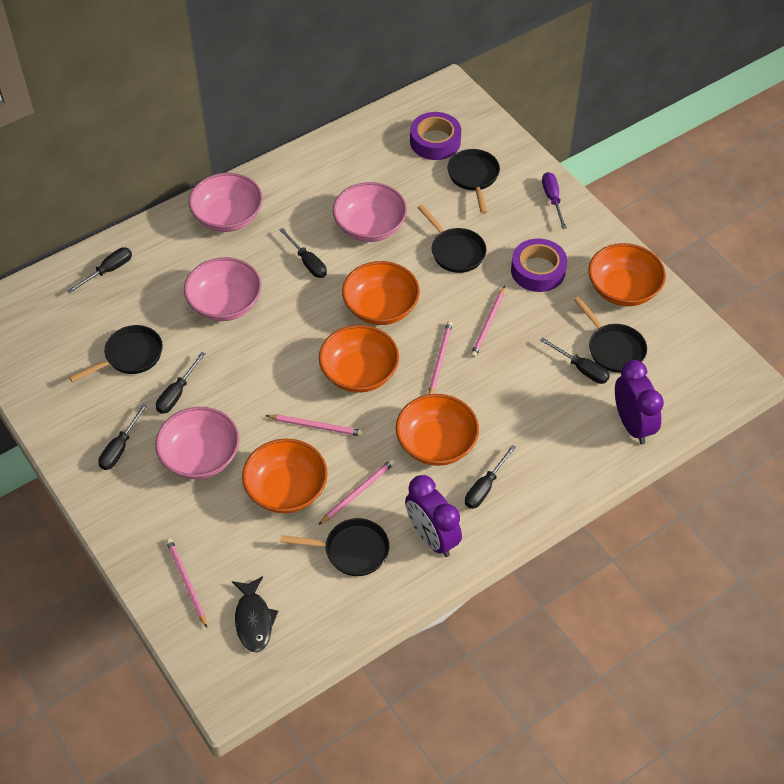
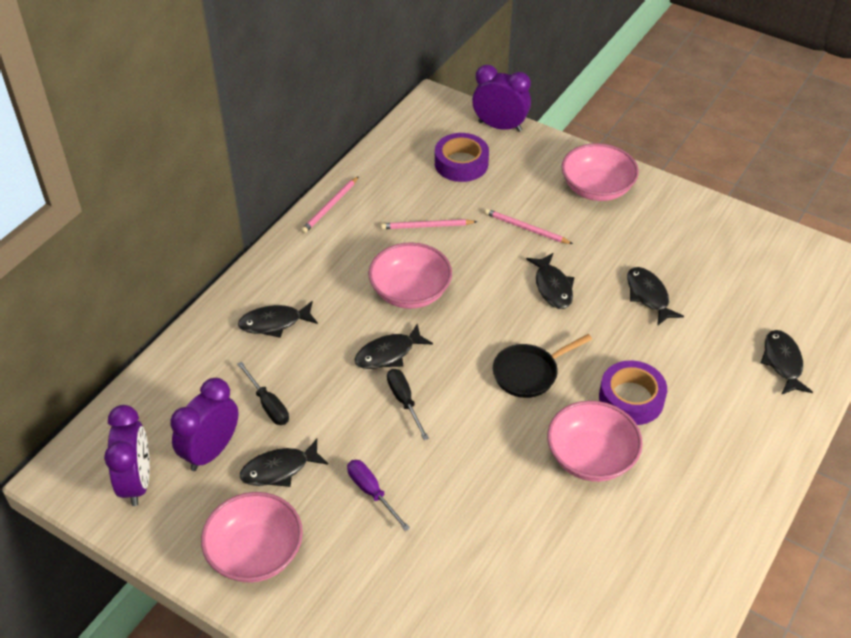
black fish: 1 -> 6
black pan: 5 -> 1
black screwdriver: 6 -> 2
orange bowl: 5 -> 0
pink pencil: 5 -> 3
purple clock: 2 -> 3

